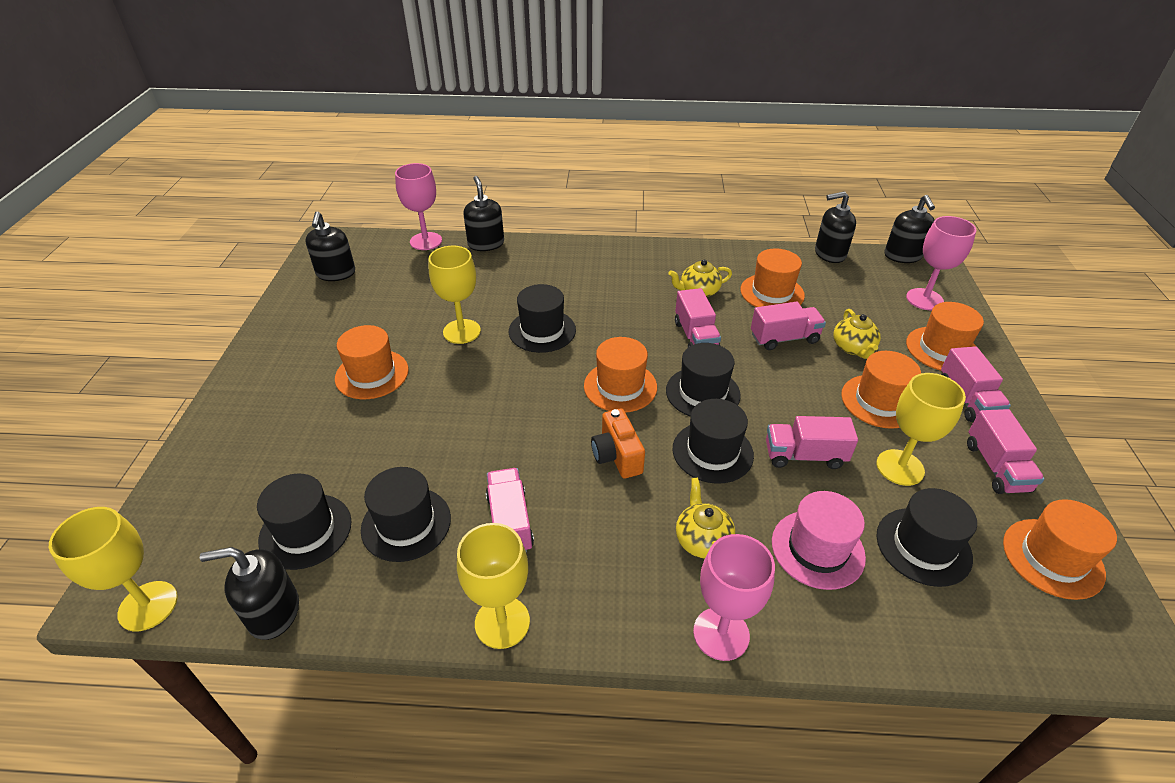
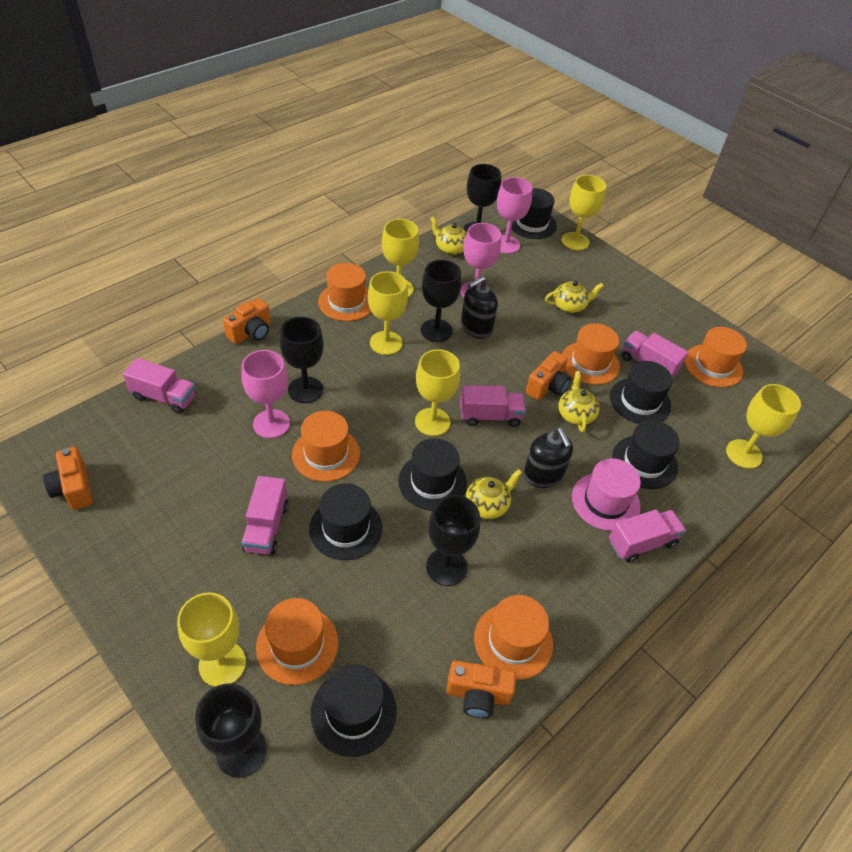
black goblet: 0 -> 5
black soap dispenser: 5 -> 2
orange camera: 1 -> 4
pink truck: 6 -> 5
yellow goblet: 4 -> 6
yellow teapot: 3 -> 4

